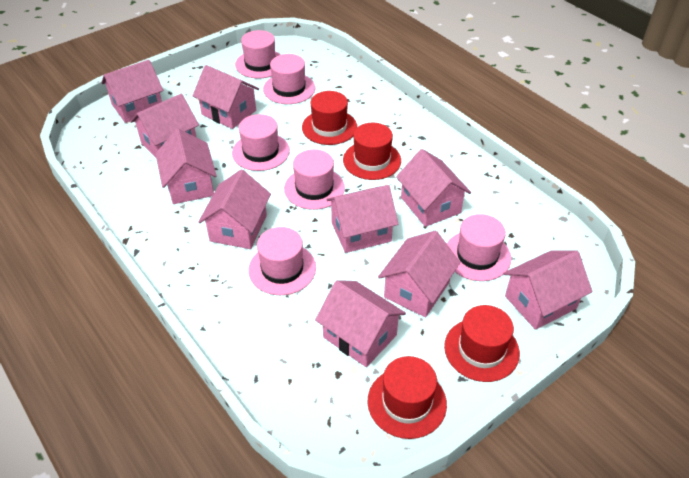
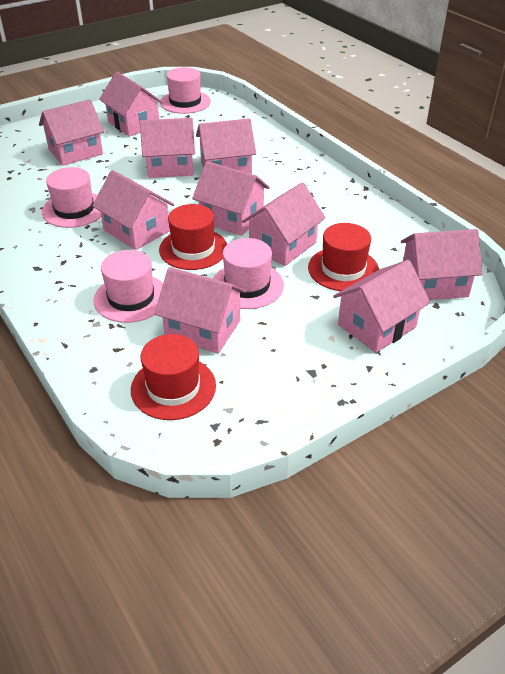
pink hat: 6 -> 4
red hat: 4 -> 3

